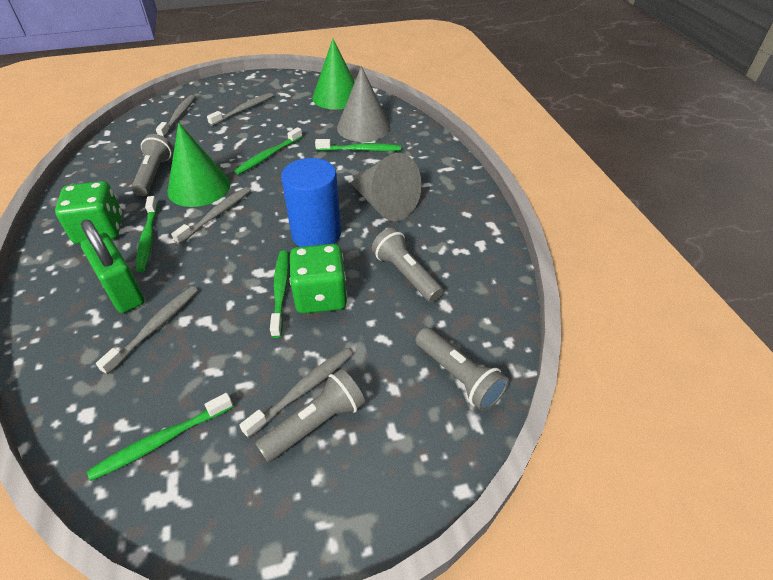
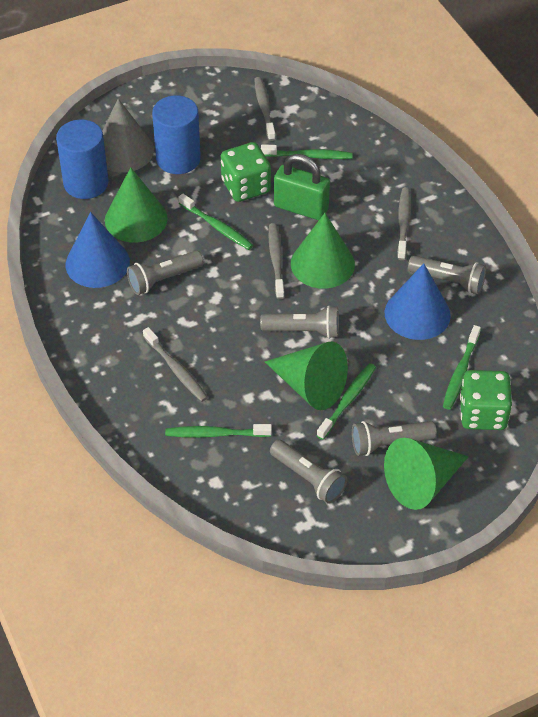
blue cone: 0 -> 2
blue cylinder: 1 -> 2
green cone: 2 -> 4
grey cone: 2 -> 1
grey flashlight: 4 -> 5
grey toothbrush: 5 -> 4

